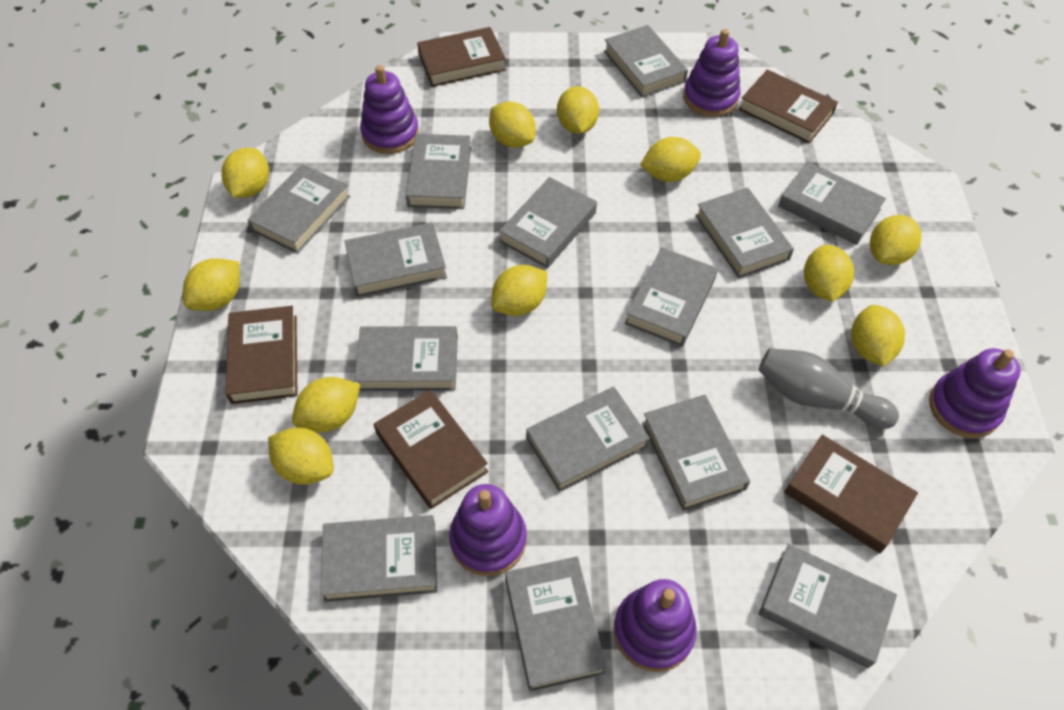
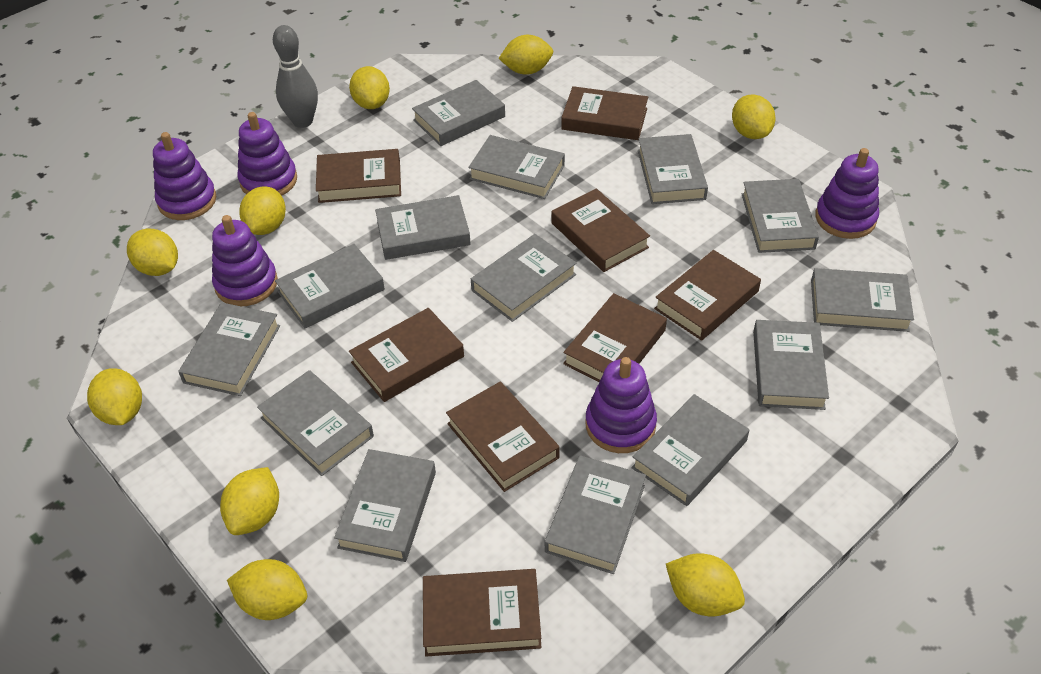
brown book: 5 -> 8
yellow lemon: 11 -> 9

